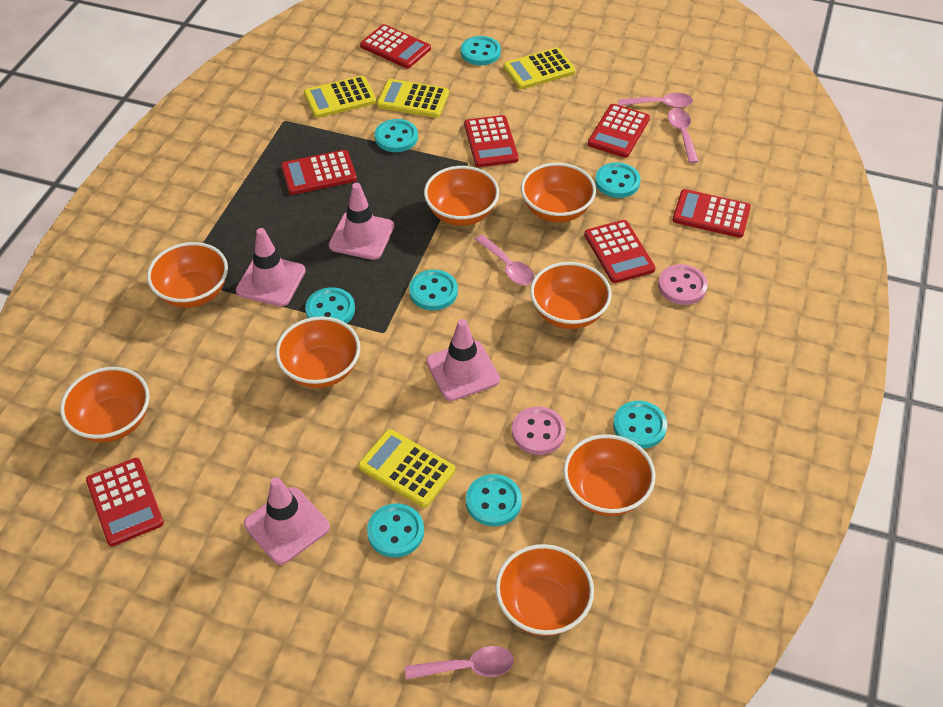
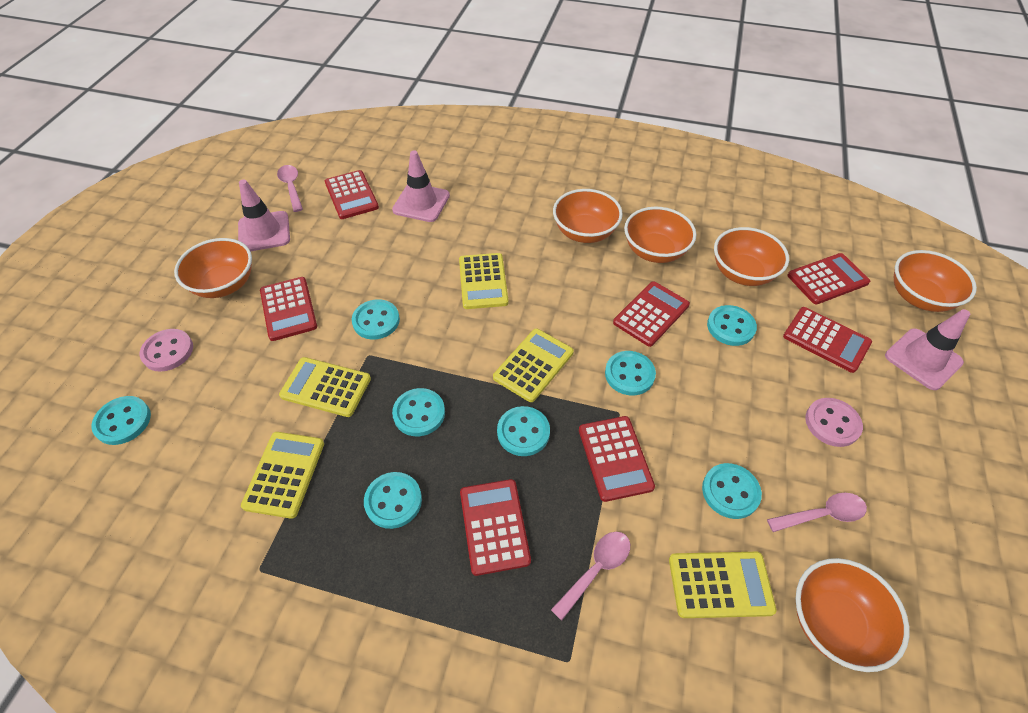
orange bowl: 8 -> 6
pink spoon: 4 -> 3
pink traffic cone: 4 -> 3
yellow calculator: 4 -> 5

